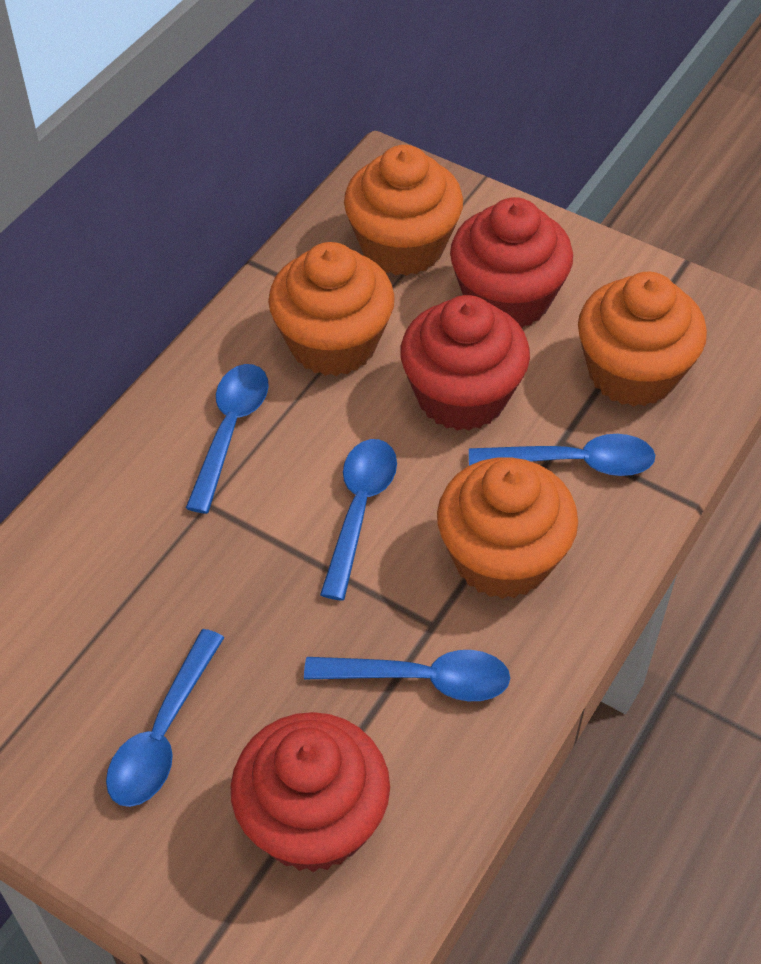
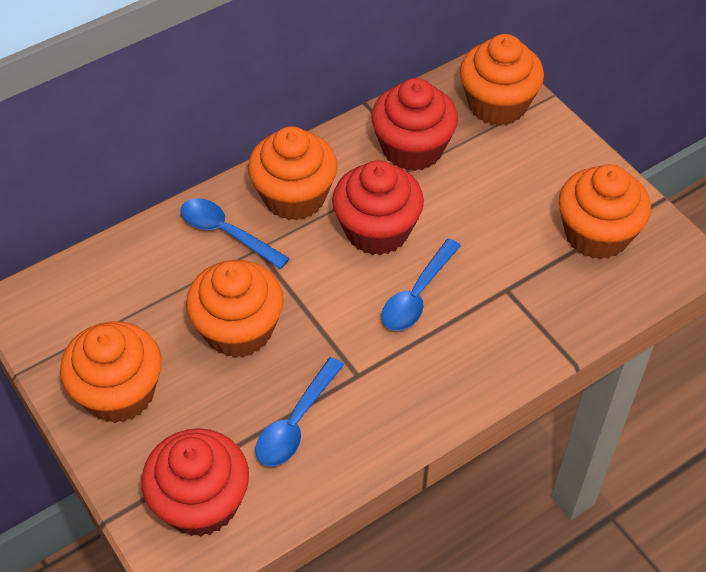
blue spoon: 5 -> 3
orange cupcake: 4 -> 5

